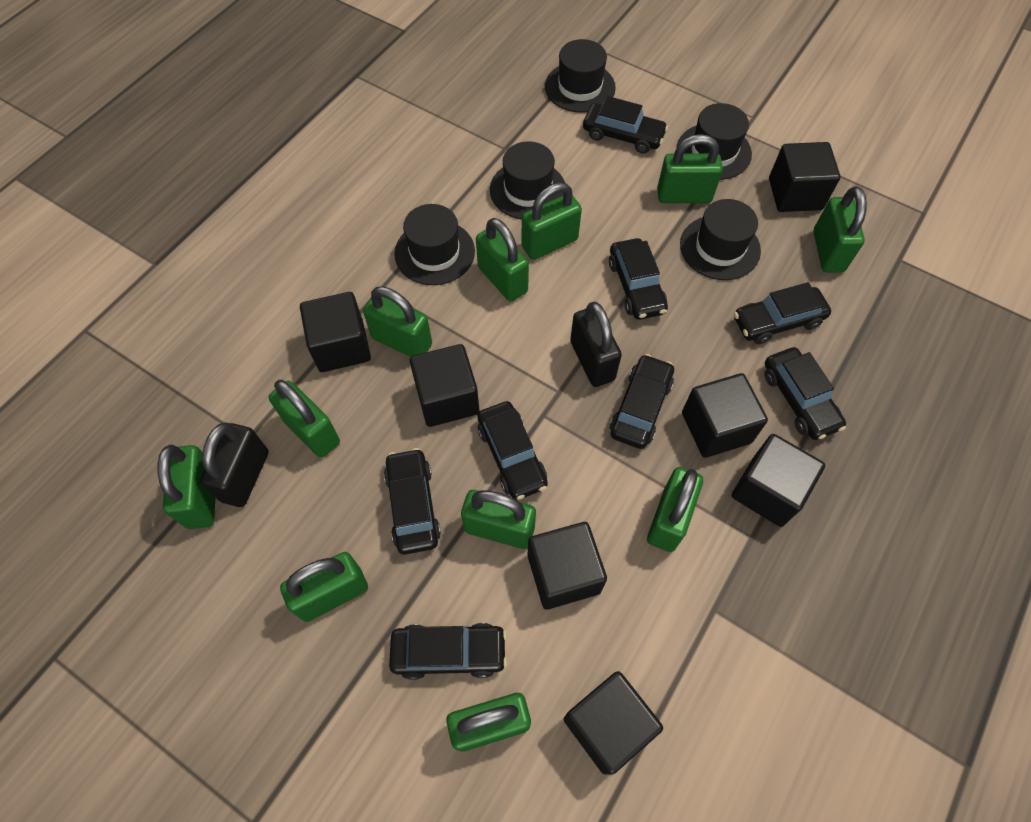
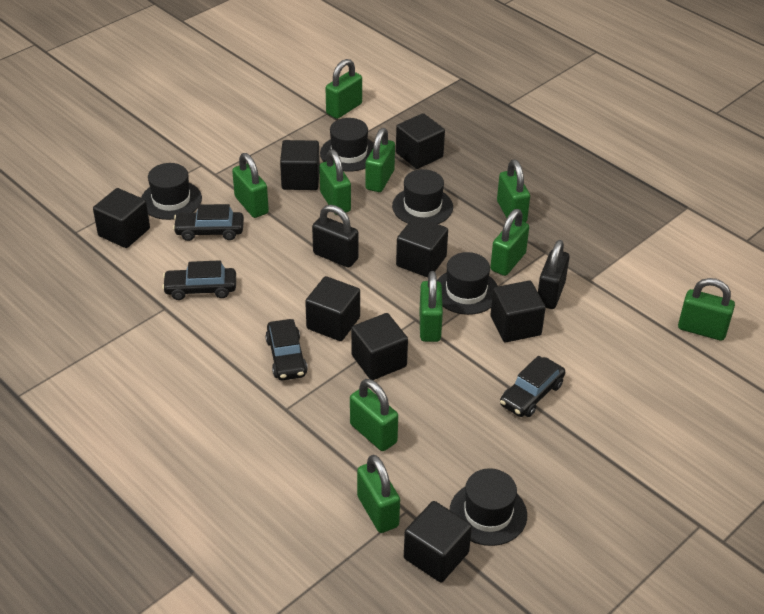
black car: 8 -> 4
black cube: 7 -> 8
green padlock: 11 -> 10

